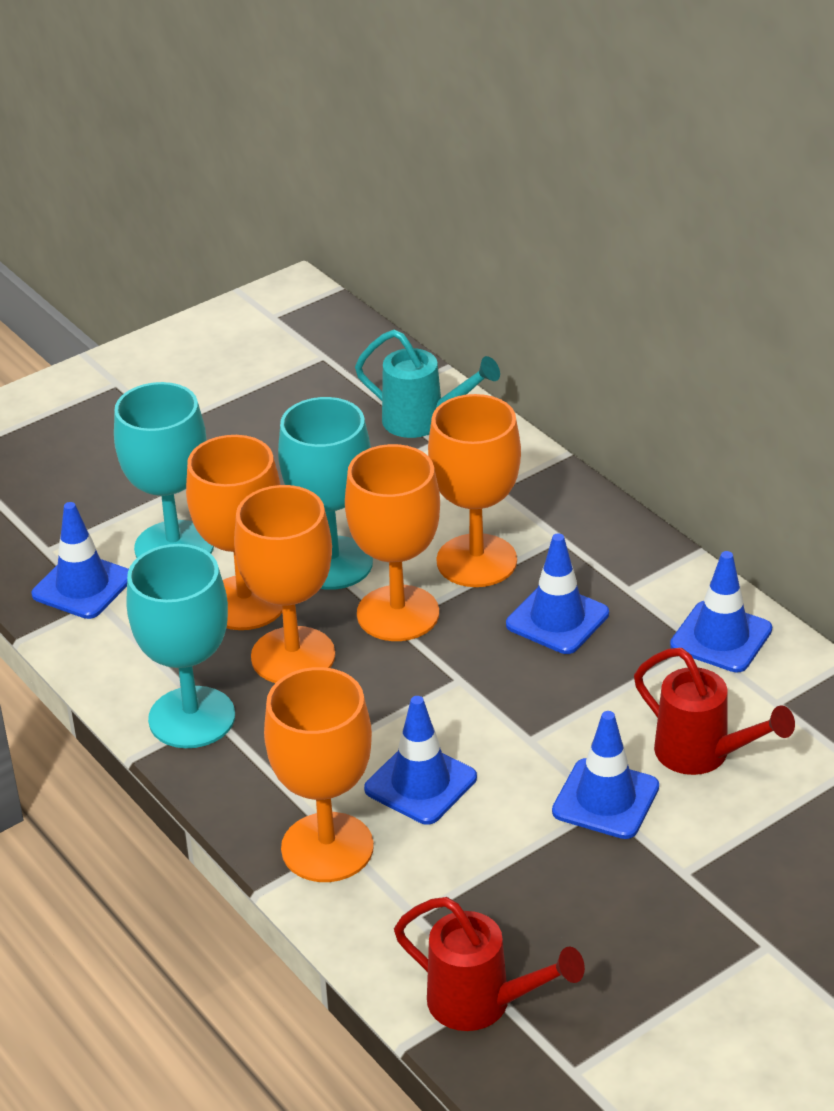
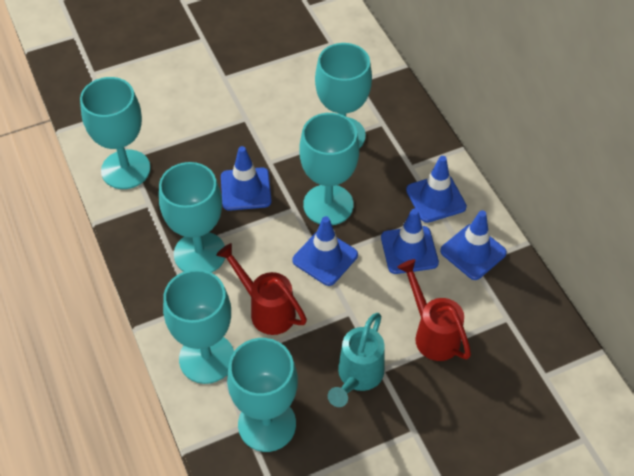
orange goblet: 5 -> 0
turquoise goblet: 3 -> 6

